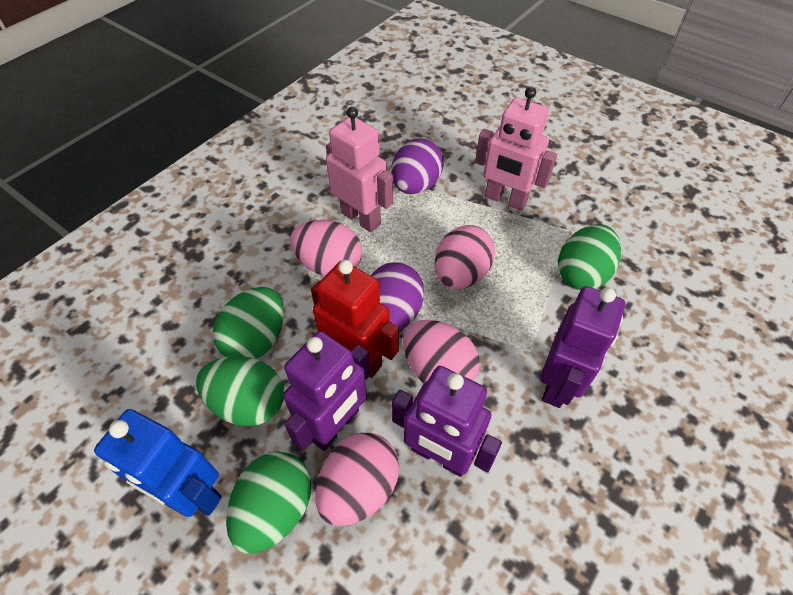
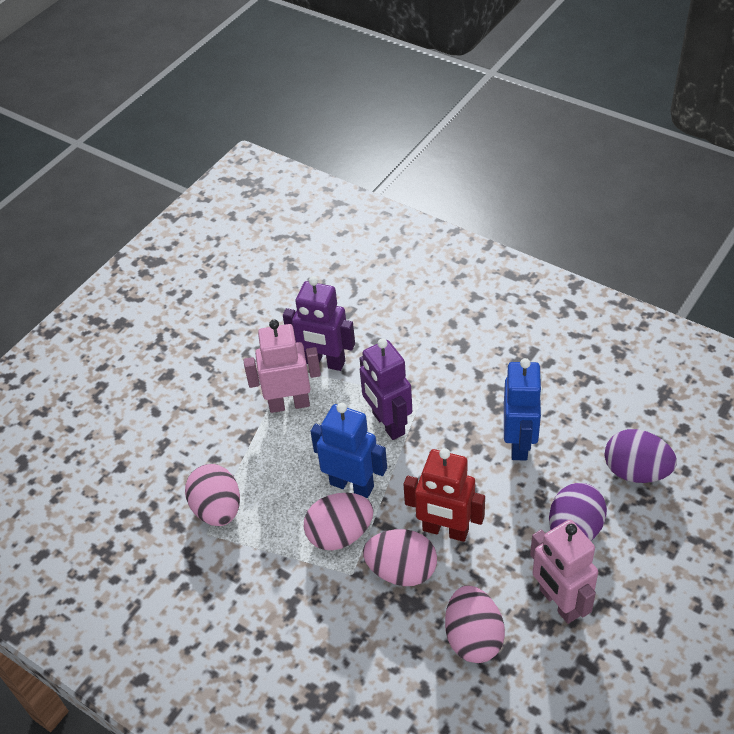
blue robot: 1 -> 2
green egg: 4 -> 0
purple robot: 3 -> 2

